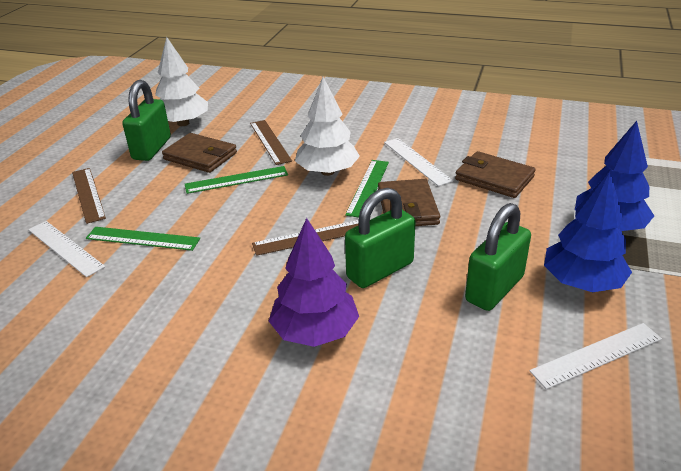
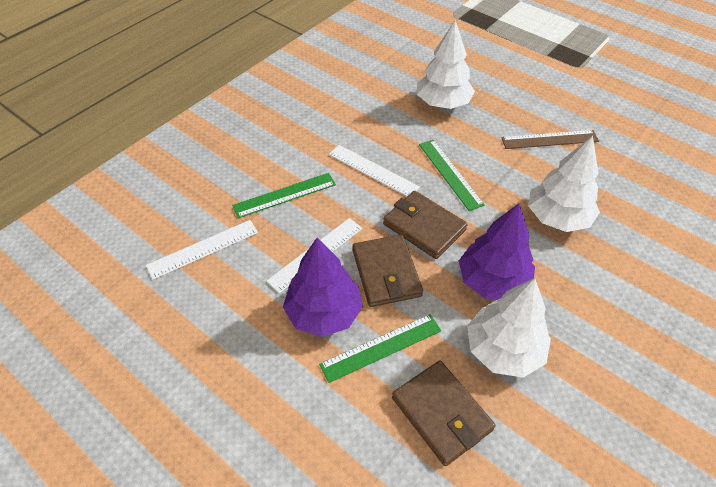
blue tree: 2 -> 0
brown ruler: 3 -> 1
green padlock: 3 -> 0
purple tree: 1 -> 2
white tree: 2 -> 3

